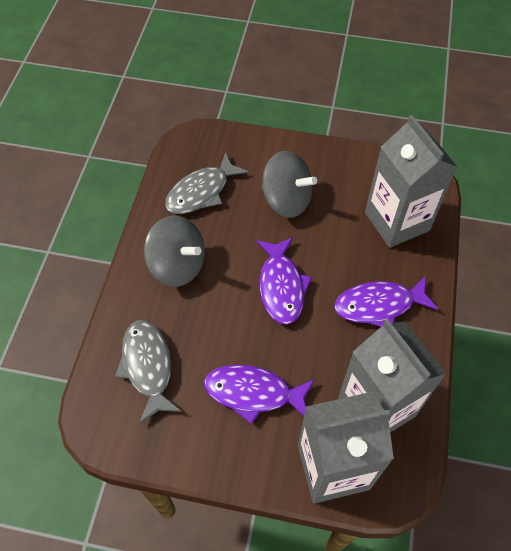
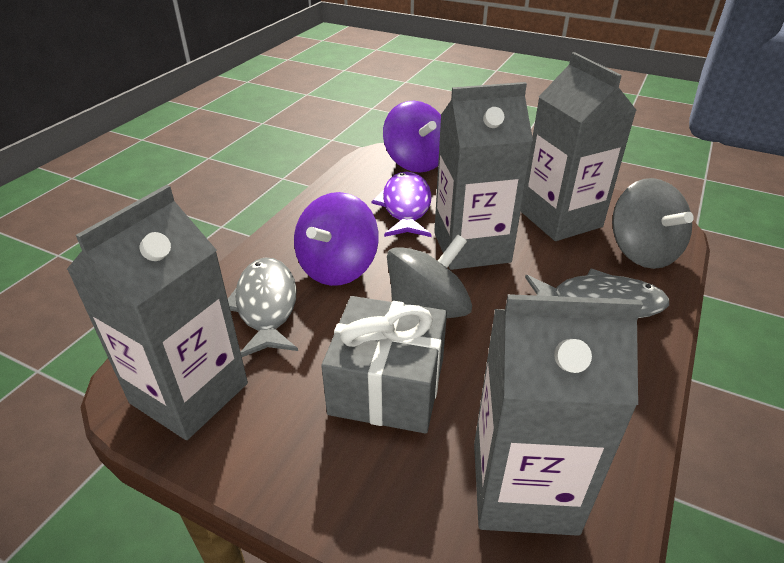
grey carton: 3 -> 4
grey gift: 0 -> 1
purple fish: 3 -> 1
purple spinning top: 0 -> 2

